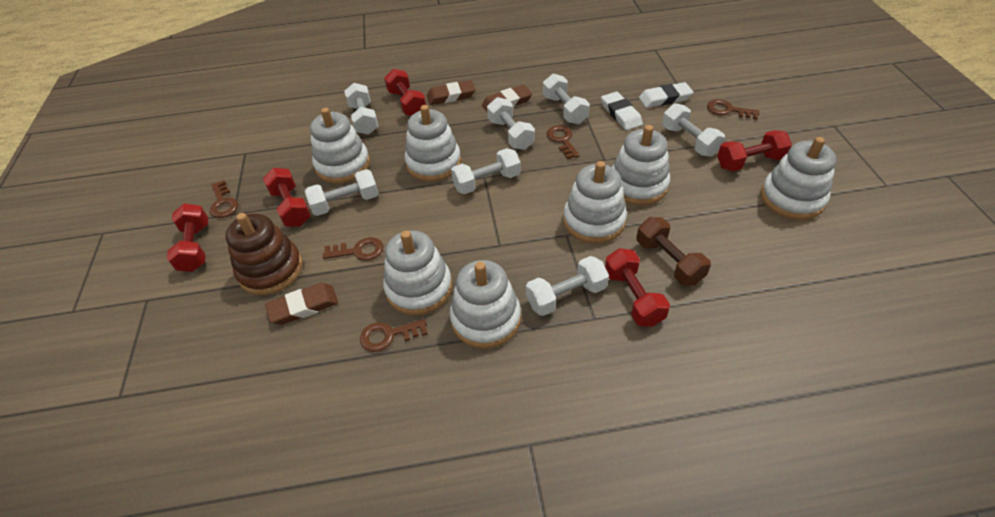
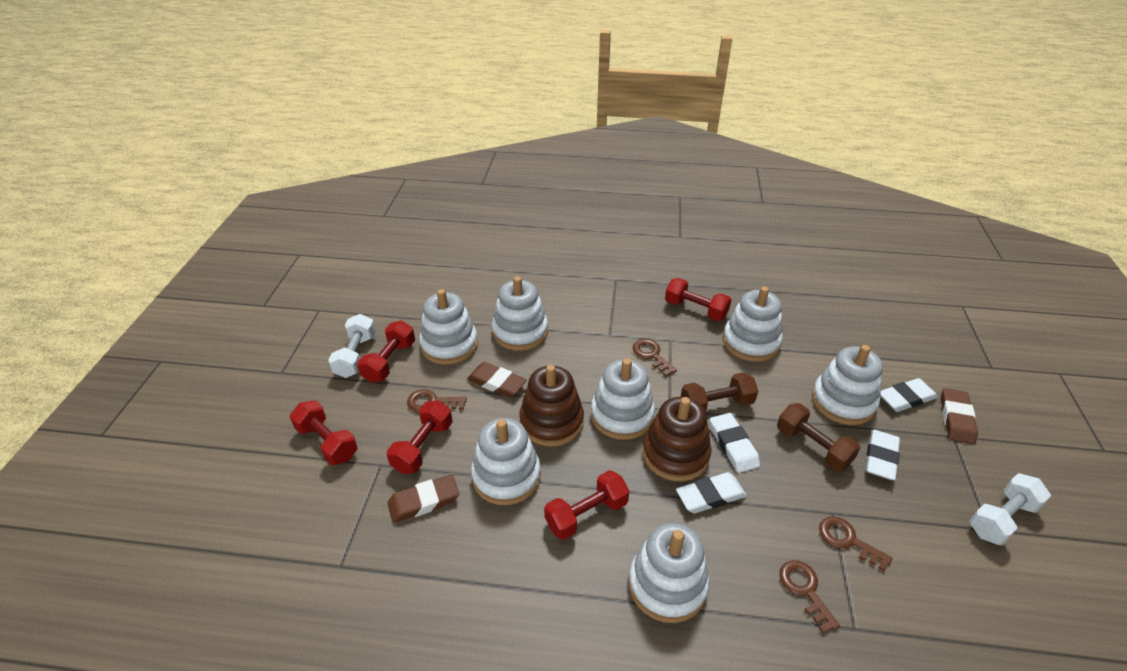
brown dumbbell: 1 -> 2
brown key: 5 -> 4
brown stacking toy: 1 -> 2
white dumbbell: 7 -> 2
white eraser: 2 -> 4

